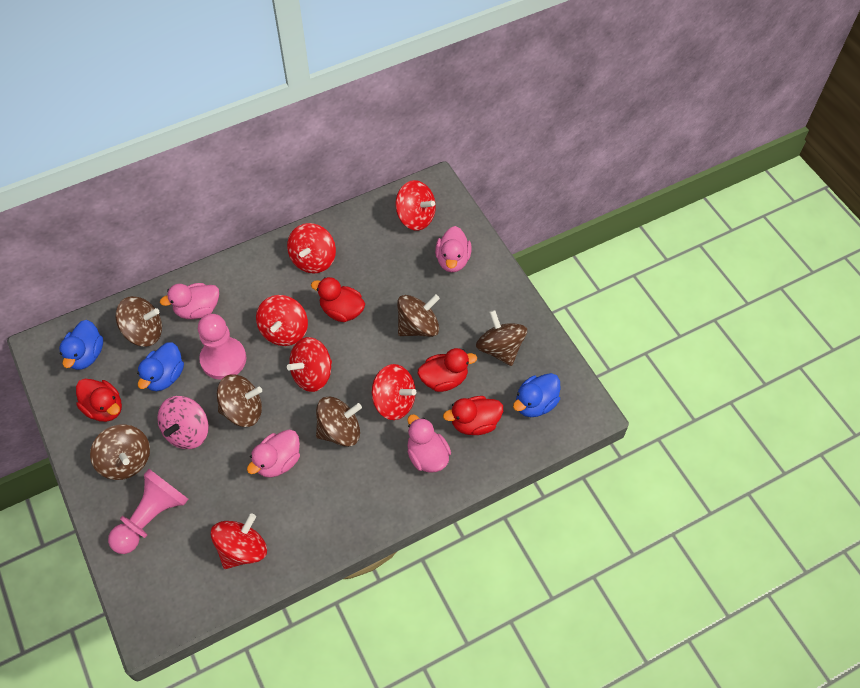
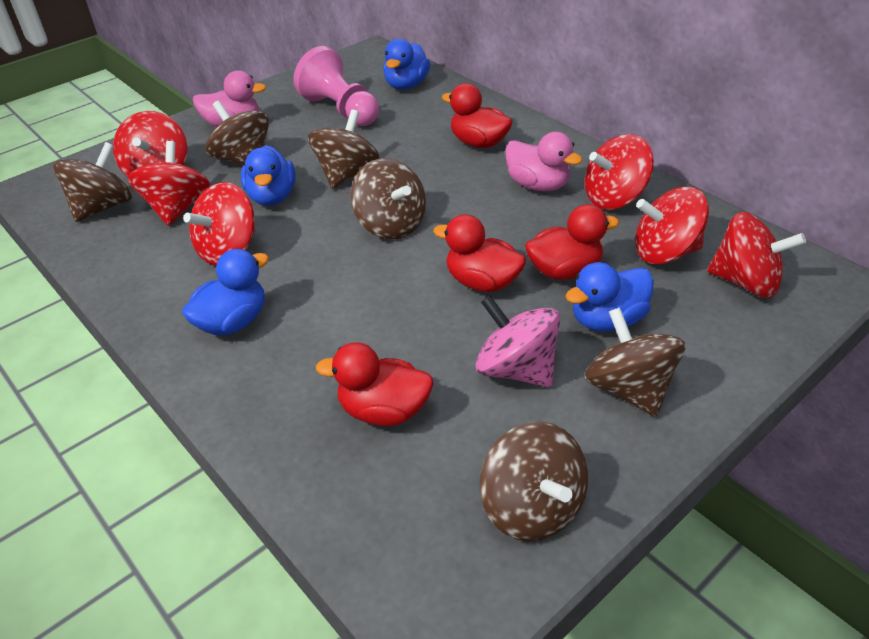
blue duck: 3 -> 4
pink duck: 4 -> 2
pink pawn: 2 -> 1

